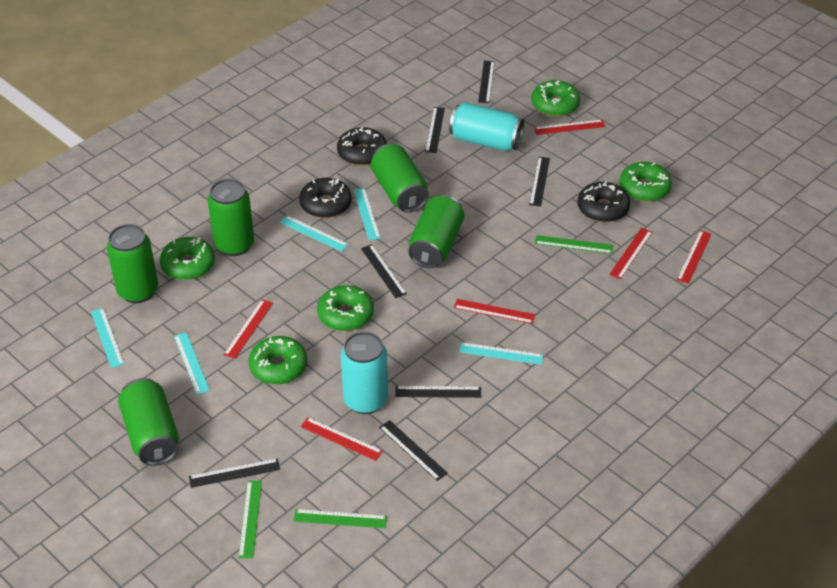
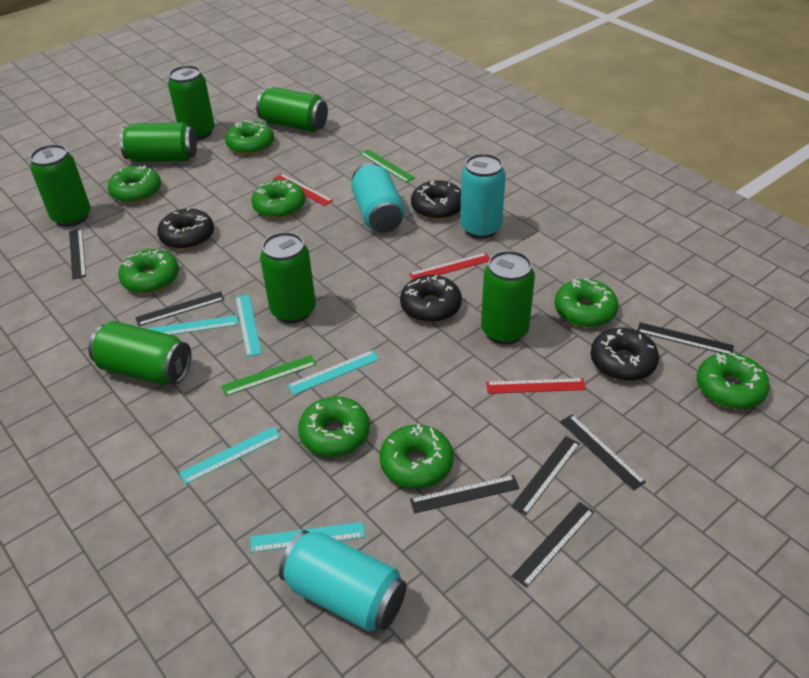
black donut: 3 -> 4
green can: 5 -> 7
green donut: 5 -> 8
green ruler: 3 -> 2
red ruler: 6 -> 3
turquoise can: 2 -> 3

